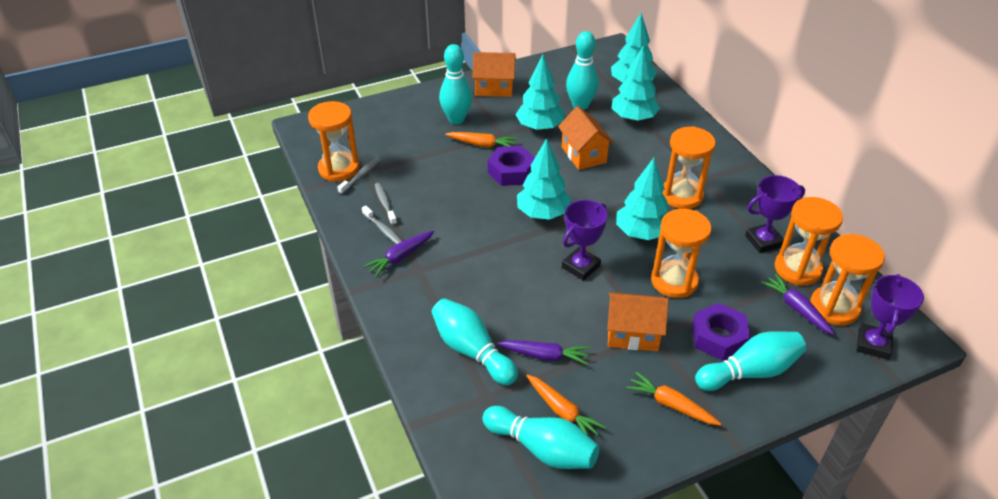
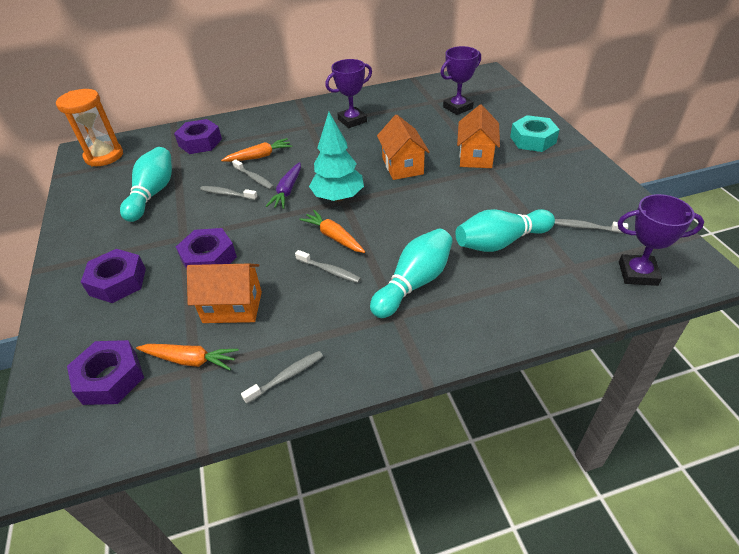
grey toothbrush: 3 -> 5
orange hourglass: 5 -> 1
purple carrot: 3 -> 1
purple nut: 2 -> 4
turquoise bowling pin: 5 -> 3
turquoise nut: 0 -> 1
turquoise tree: 5 -> 1

